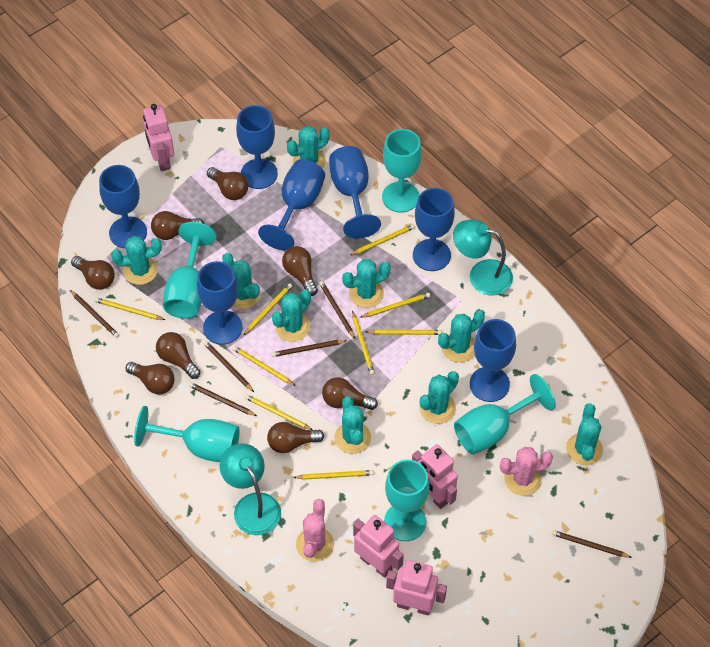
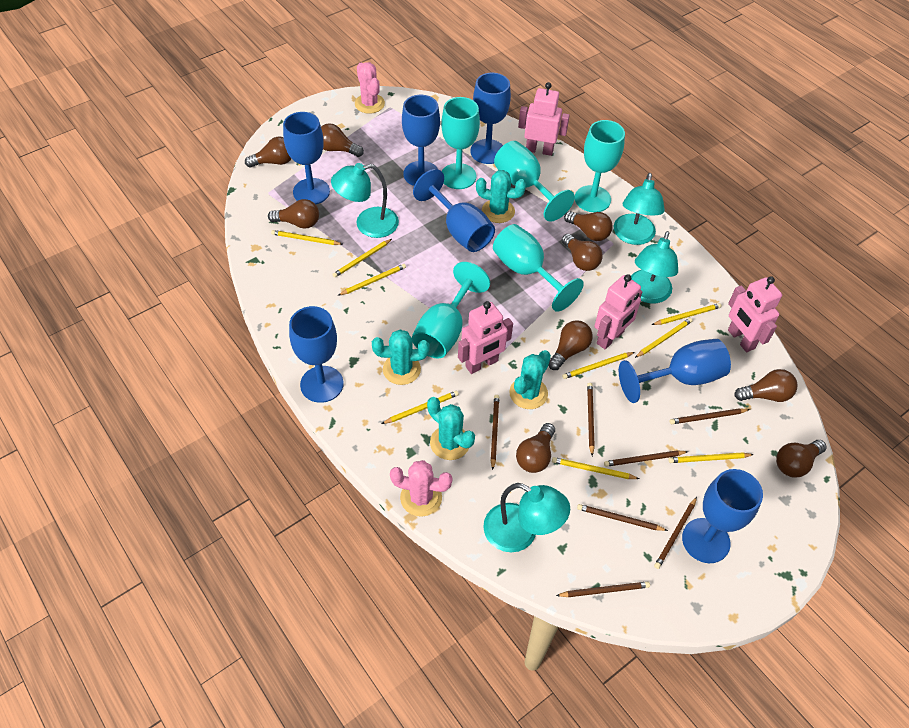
brown light bulb: 8 -> 9
brown pencil: 6 -> 7
turquoise cactus: 9 -> 4
turquoise lamp: 2 -> 4

